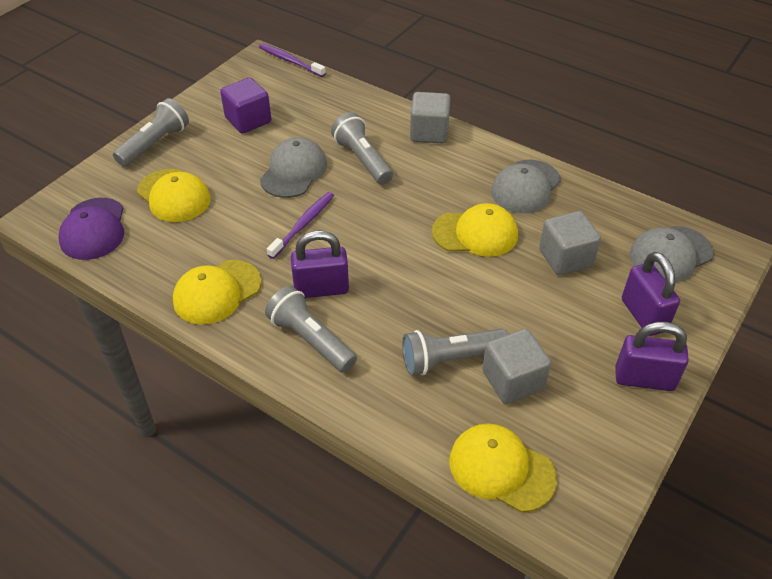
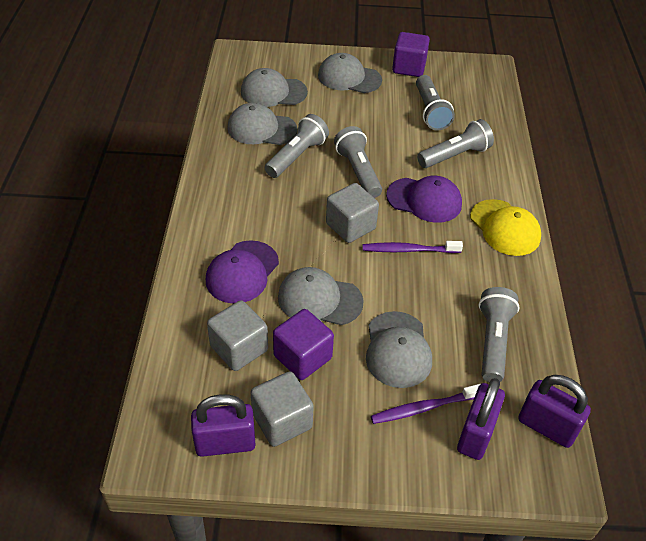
grey cap: 3 -> 5
grey flashlight: 4 -> 5
purple cap: 1 -> 2
purple cube: 1 -> 2
yellow cap: 4 -> 1

